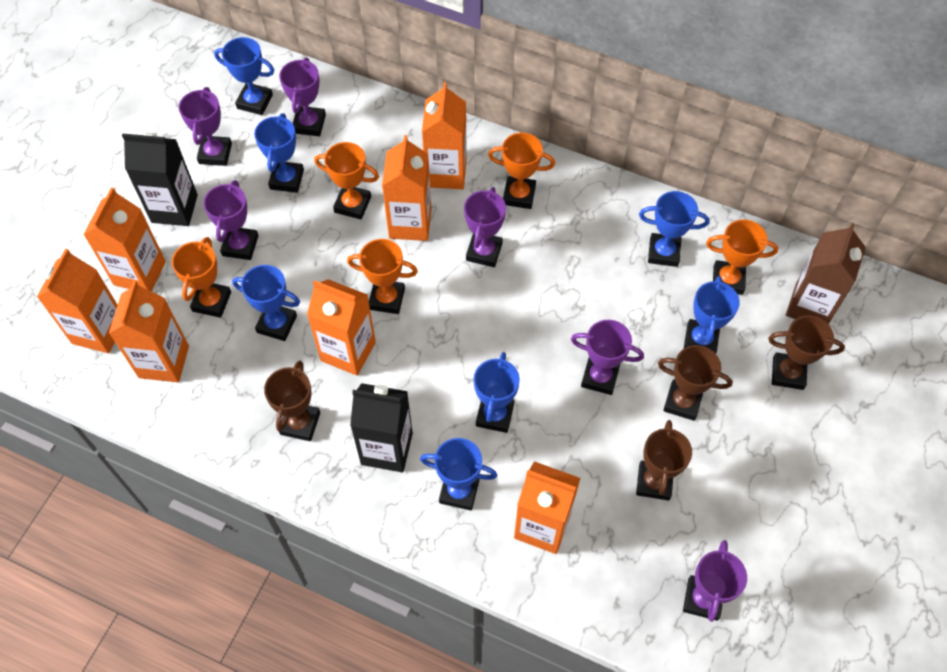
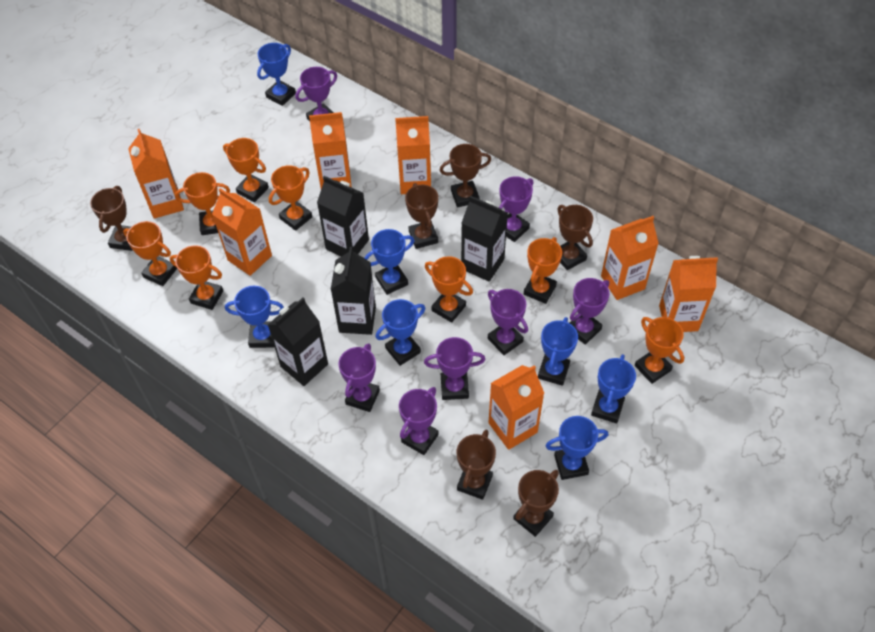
black carton: 2 -> 4
brown carton: 1 -> 0
brown trophy: 4 -> 6
orange trophy: 5 -> 8
purple trophy: 6 -> 7

